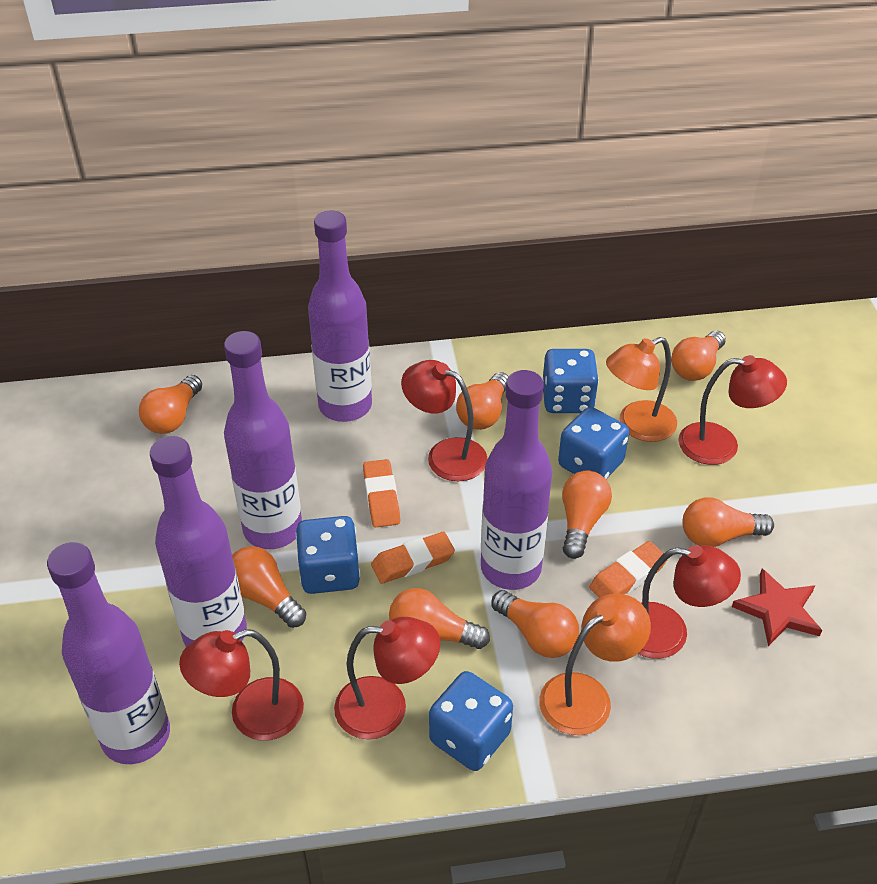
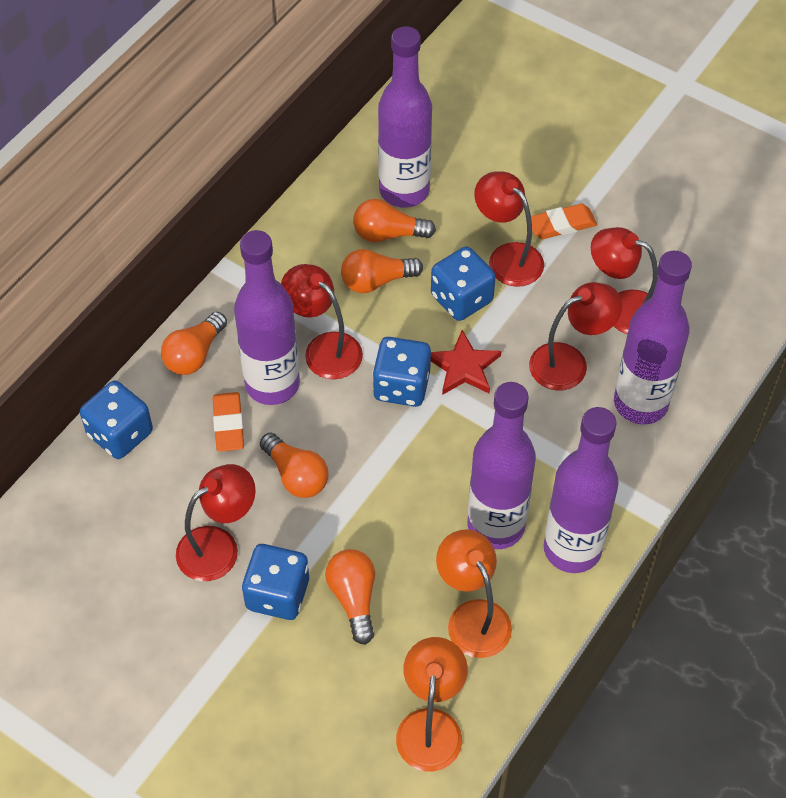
orange eraser: 3 -> 2
orange light bulb: 8 -> 5

